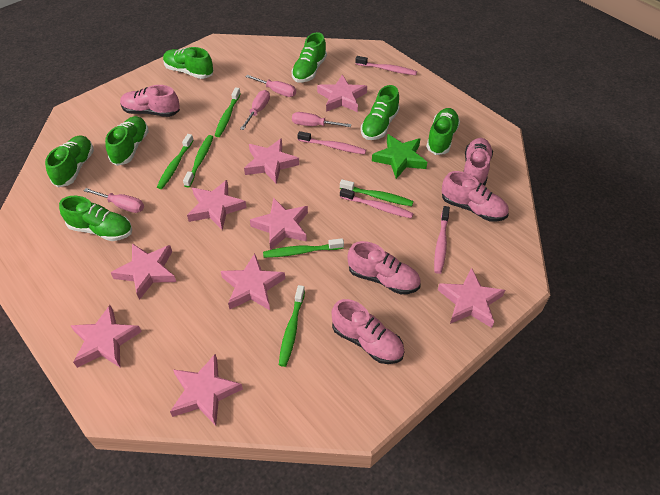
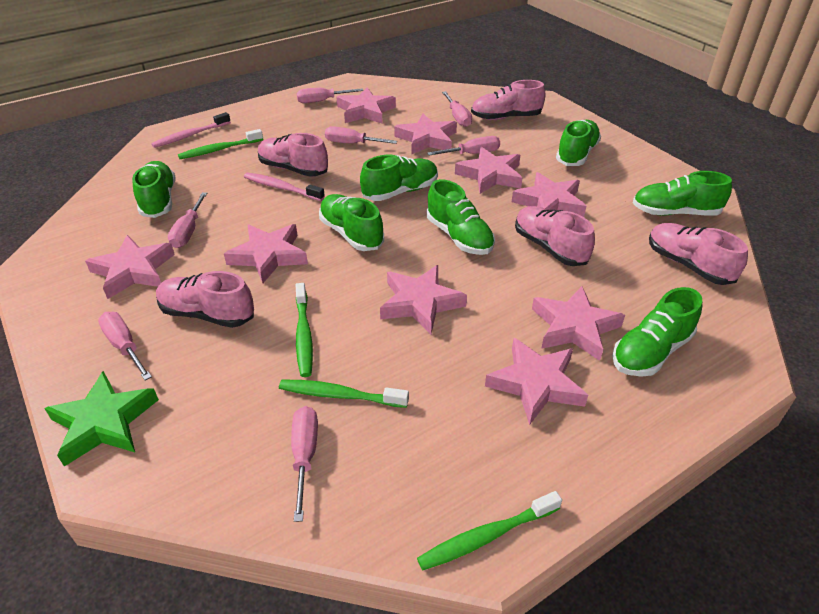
green toothbrush: 6 -> 4
pink screwdriver: 4 -> 7
pink toothbrush: 4 -> 2

